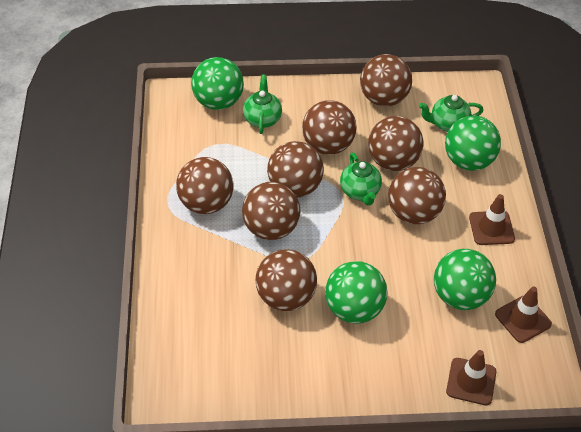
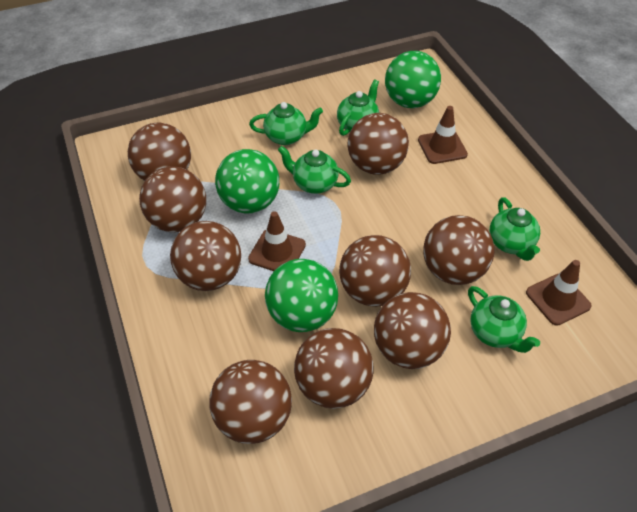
brown ball: 8 -> 9
green ball: 4 -> 3
green teapot: 3 -> 5

